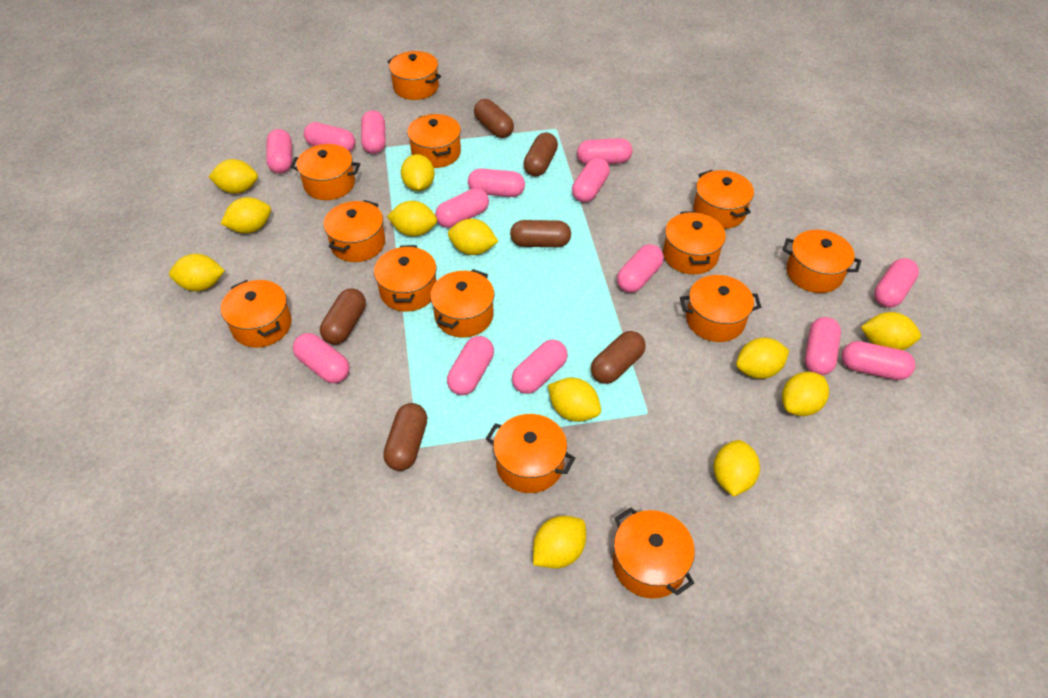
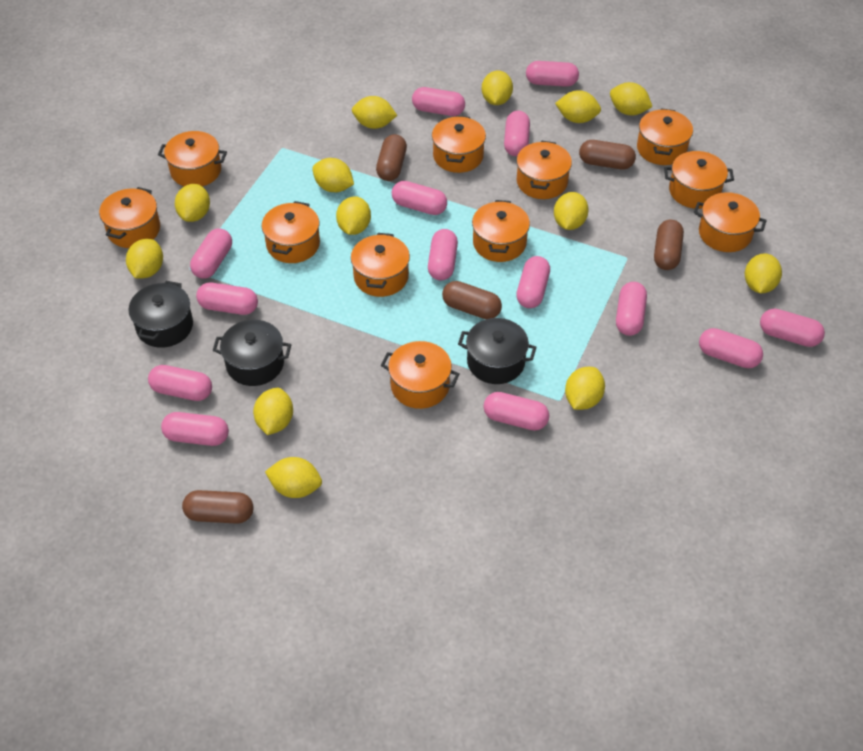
black pot: 0 -> 3
brown capsule: 6 -> 5
orange pot: 13 -> 11
yellow lemon: 12 -> 13

